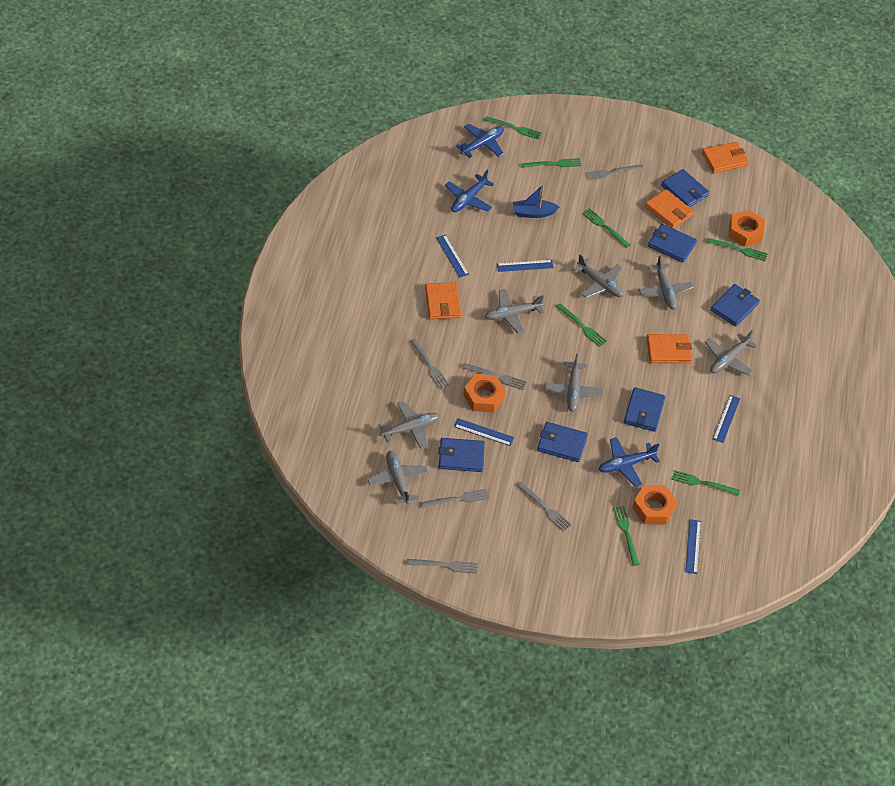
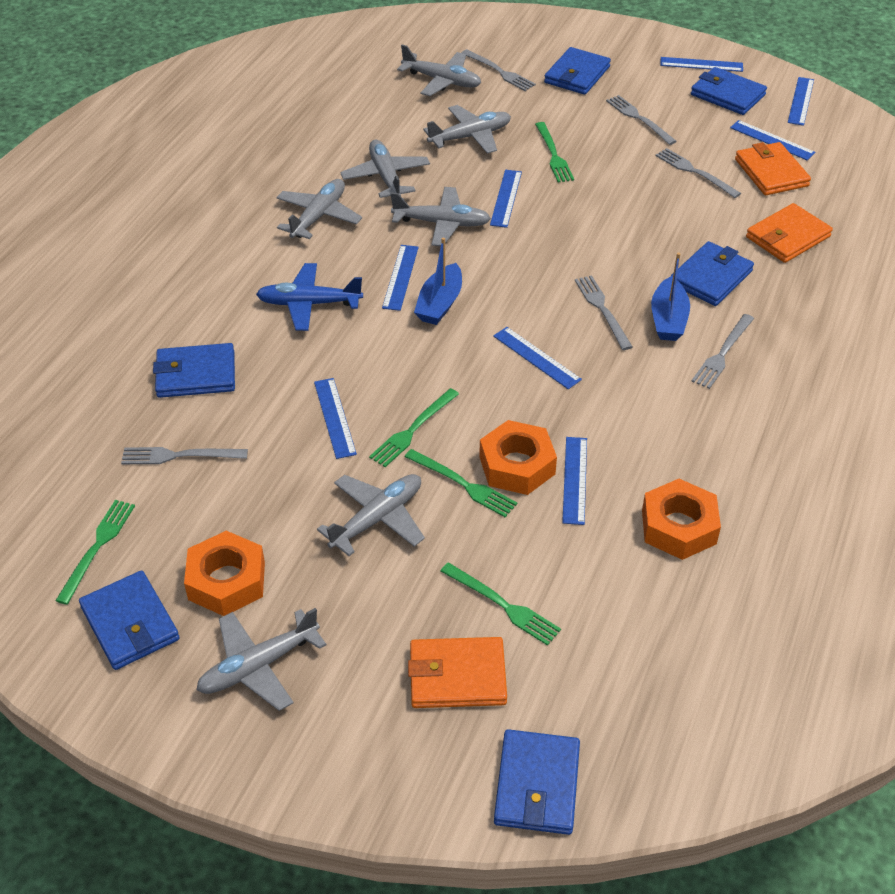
blue boat: 1 -> 2
blue plane: 3 -> 1
blue ruler: 5 -> 8
green fork: 7 -> 5
orange wallet: 4 -> 3

